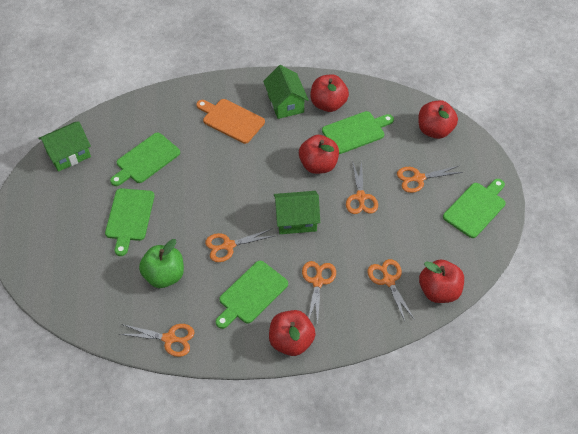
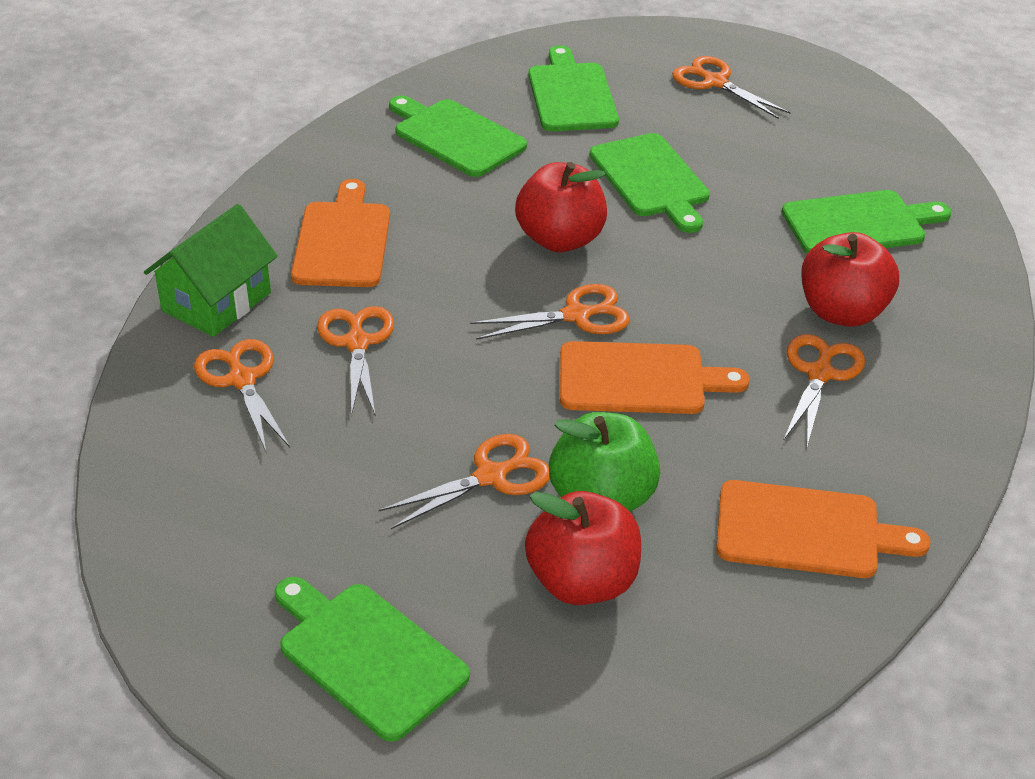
green house: 3 -> 1
orange cutting board: 1 -> 3
red apple: 5 -> 3

